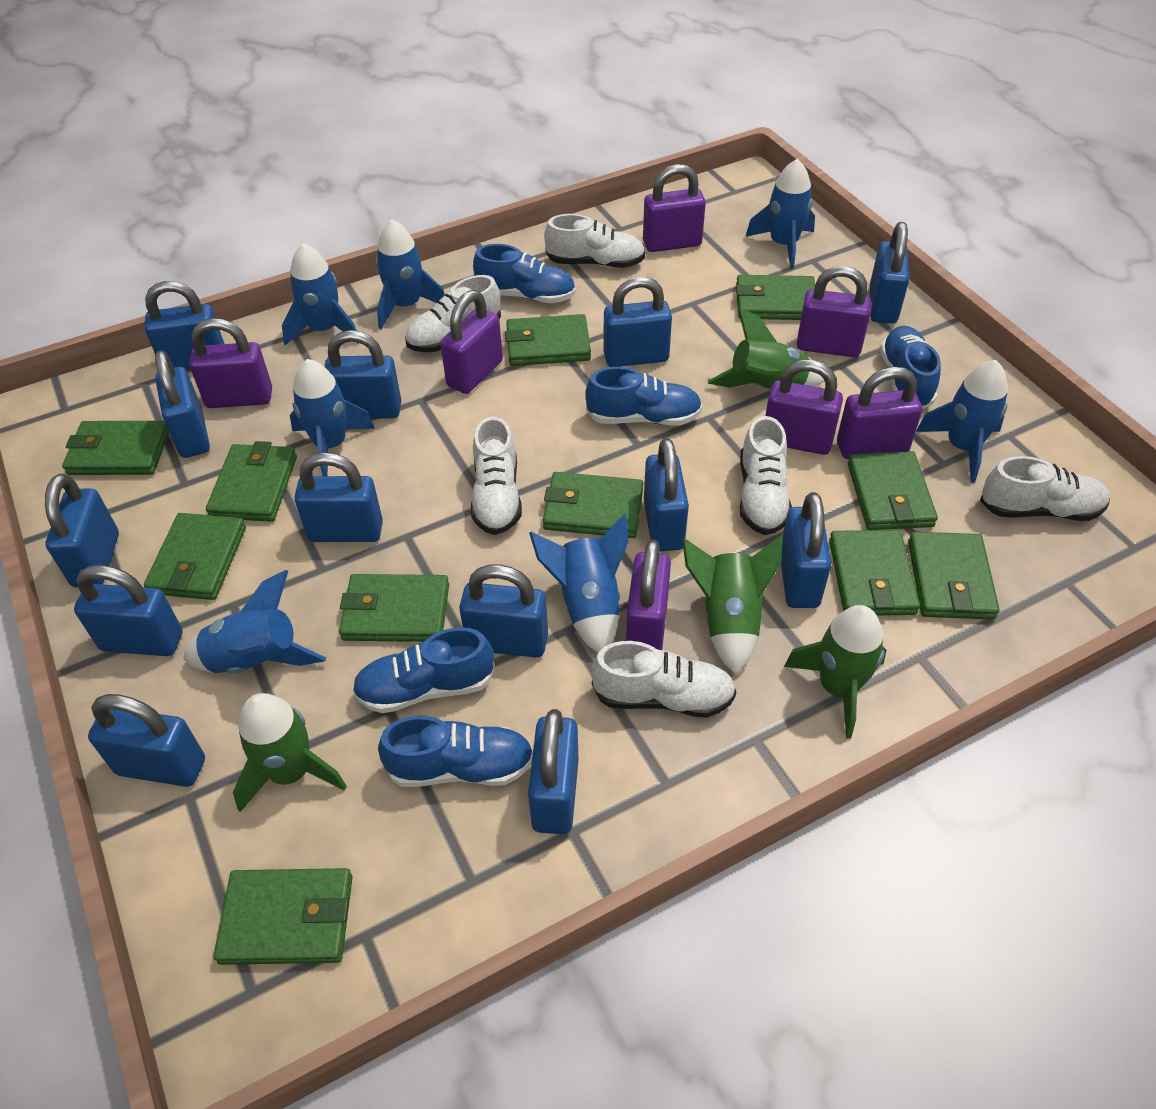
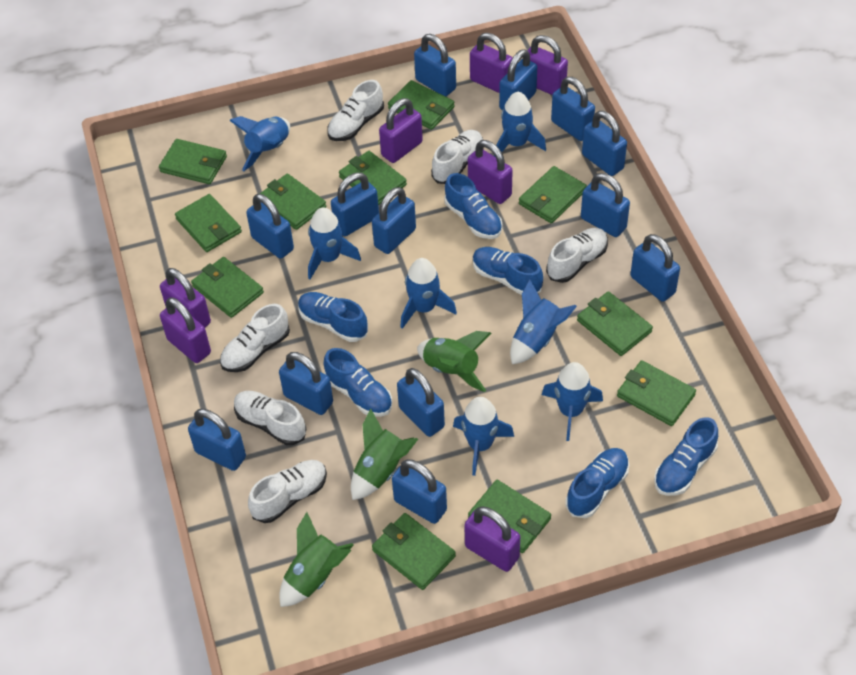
blue shoe: 5 -> 6
green rocket: 4 -> 3

